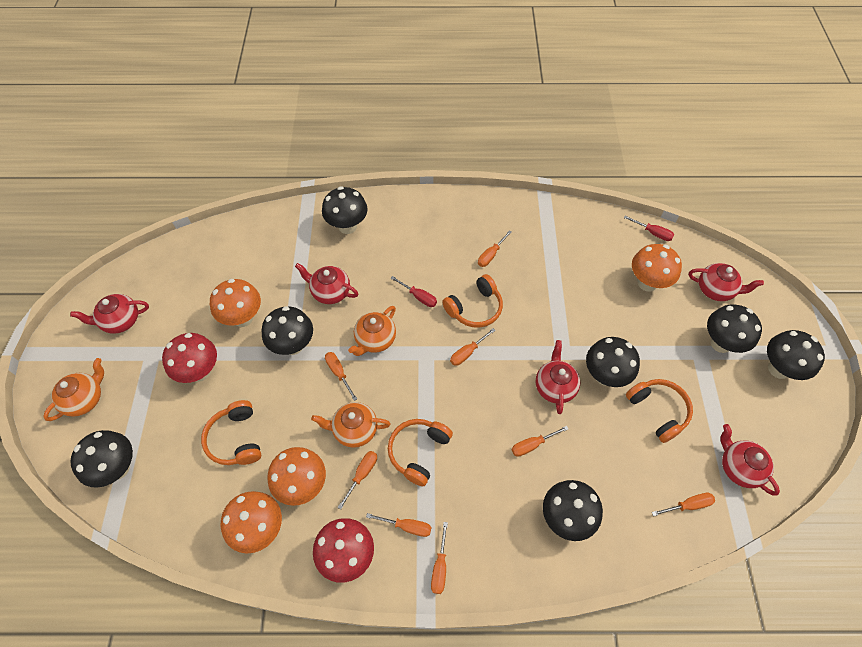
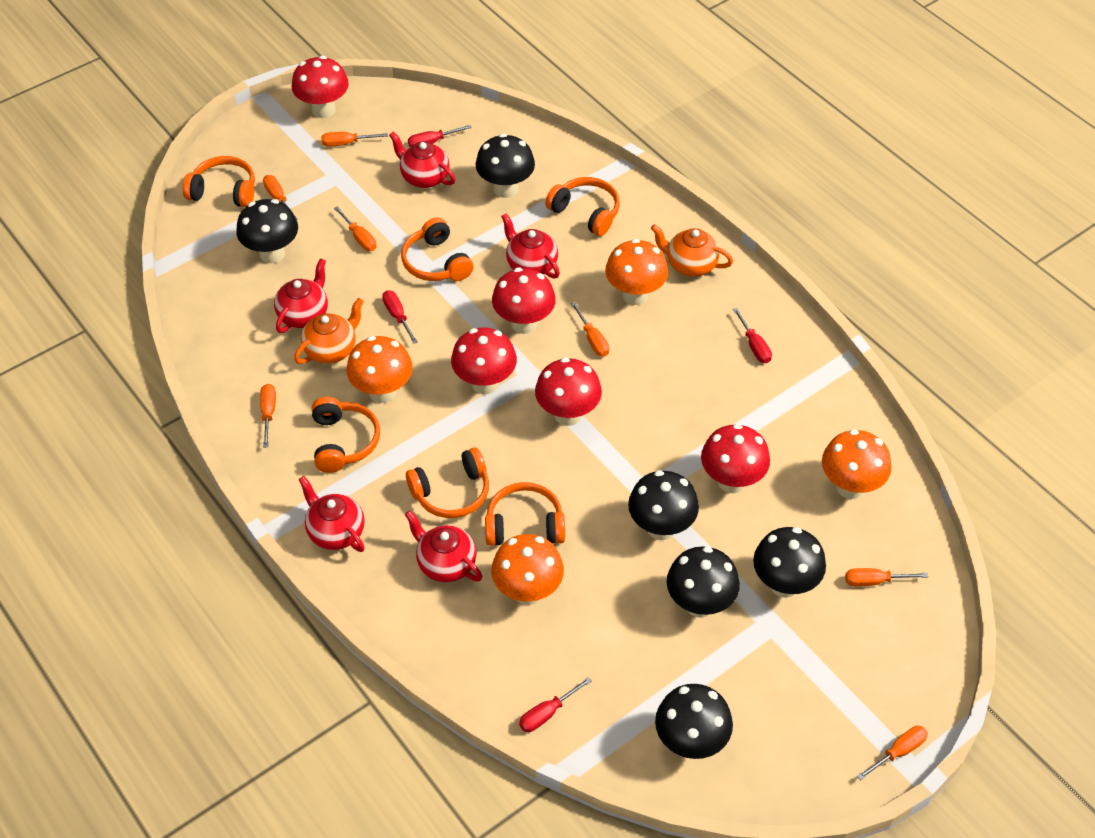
black mushroom: 7 -> 6
orange headphones: 4 -> 6
orange screwdriver: 8 -> 7
orange teapot: 3 -> 2
red mushroom: 2 -> 5
red screwdriver: 2 -> 4

